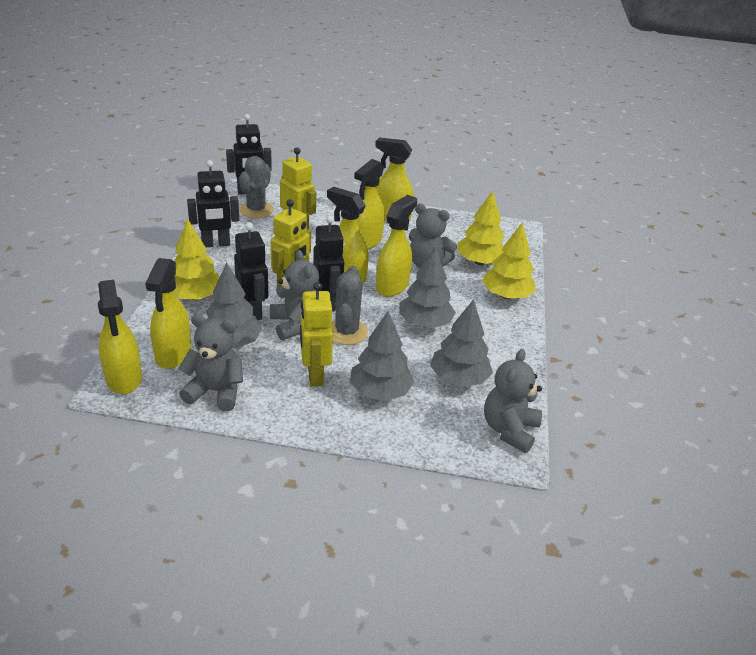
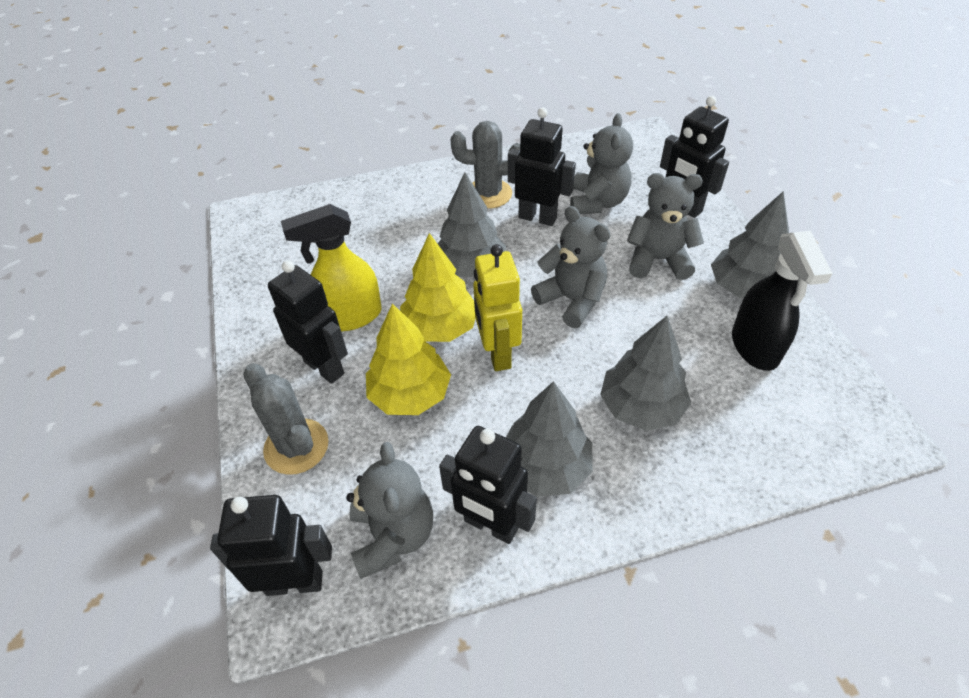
black robot: 4 -> 5
black spray bottle: 0 -> 1
yellow robot: 3 -> 1
yellow spray bottle: 6 -> 1
yellow tree: 3 -> 2

